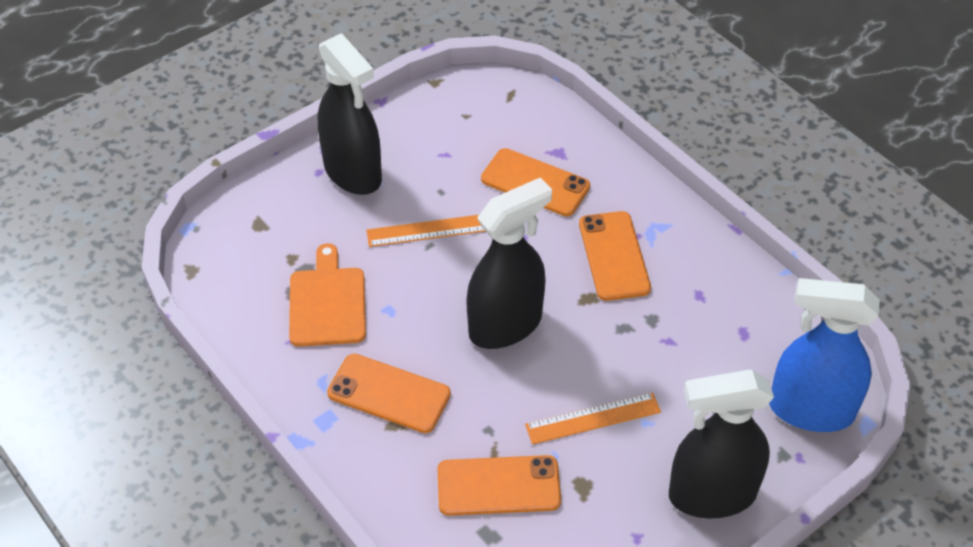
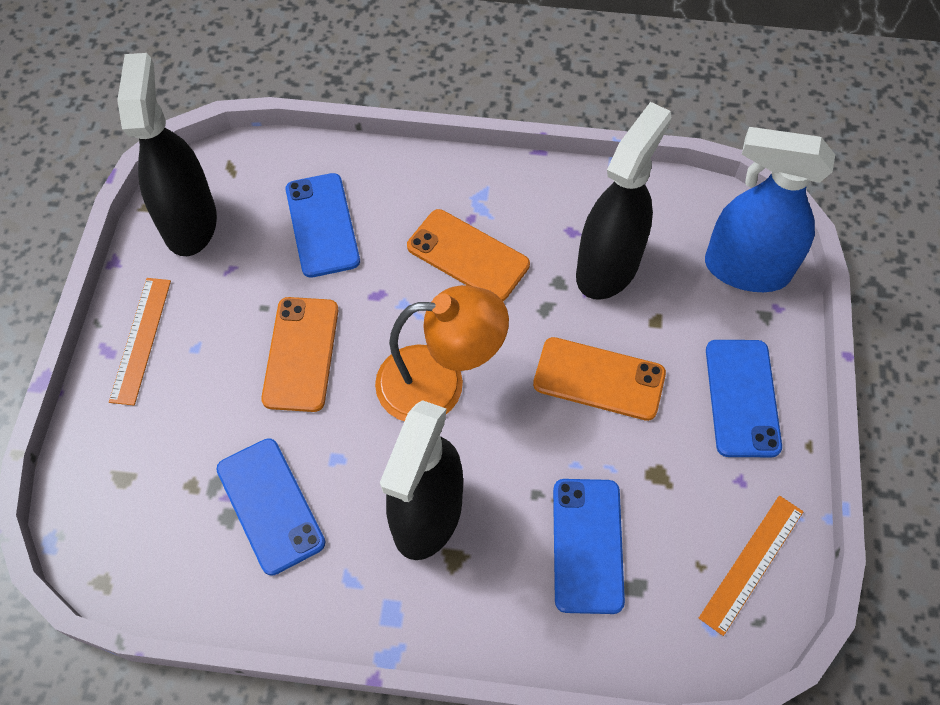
blue phone: 0 -> 4
orange cutting board: 1 -> 0
orange lamp: 0 -> 1
orange phone: 4 -> 3

